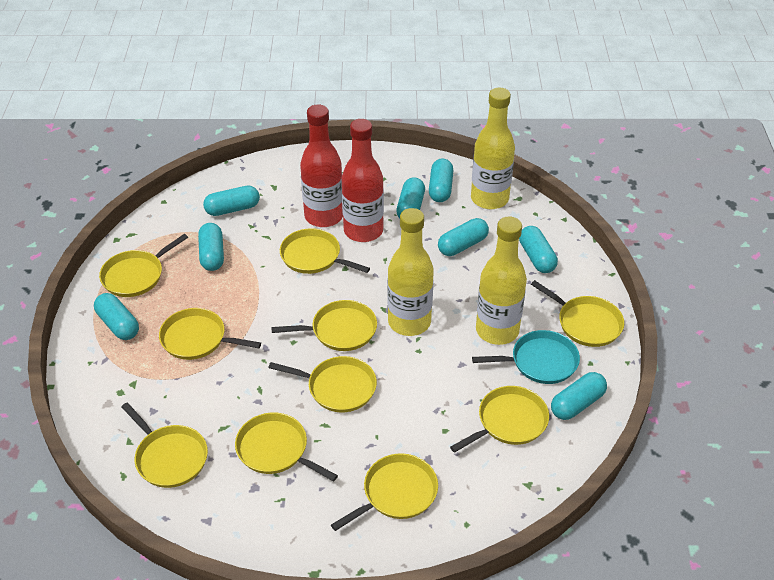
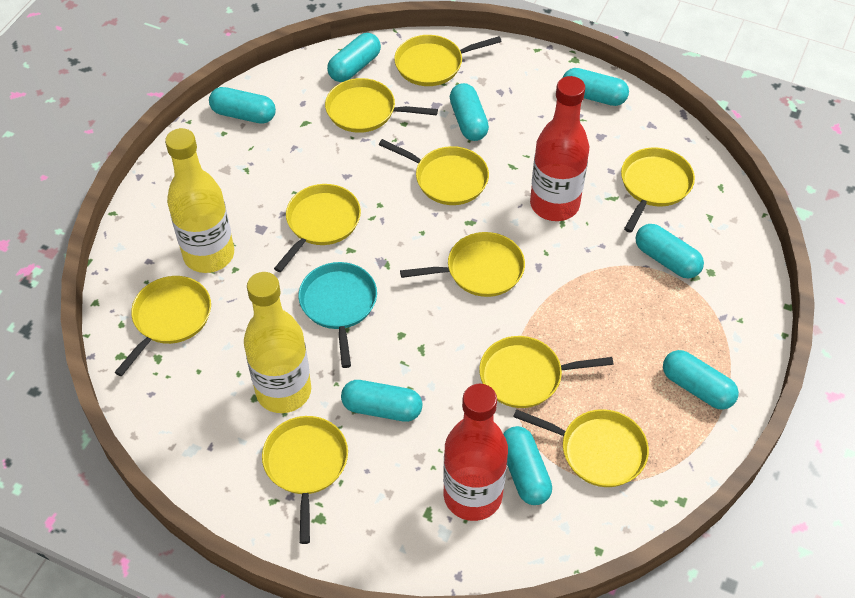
yellow bottle: 3 -> 2

